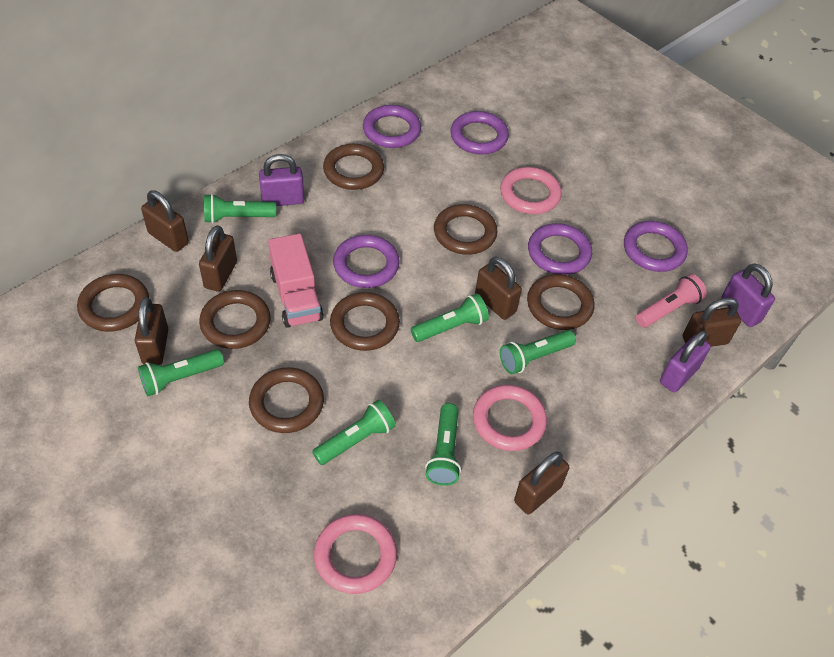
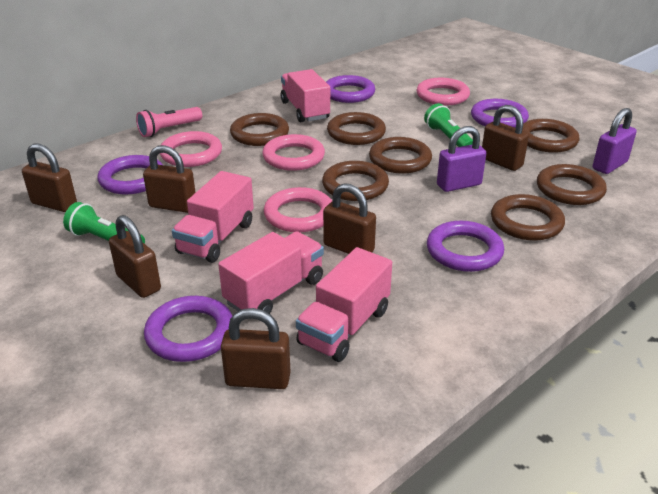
green flashlight: 6 -> 2
pink ring: 3 -> 4
pink truck: 1 -> 4
purple padlock: 3 -> 2

